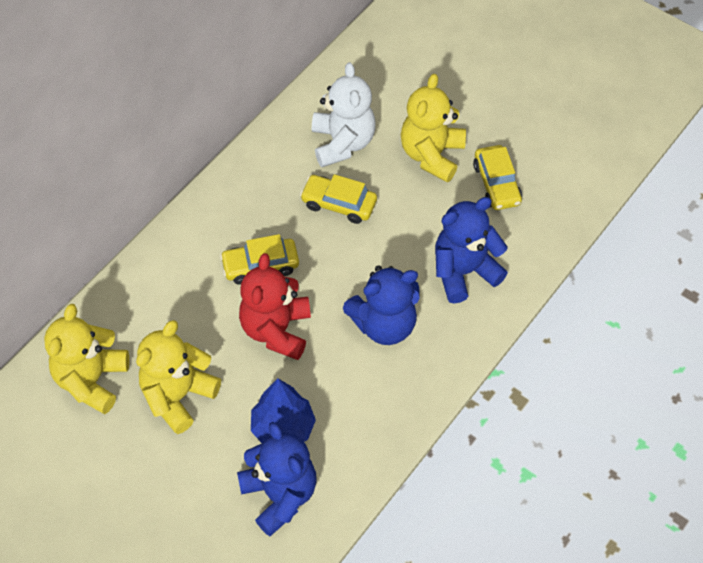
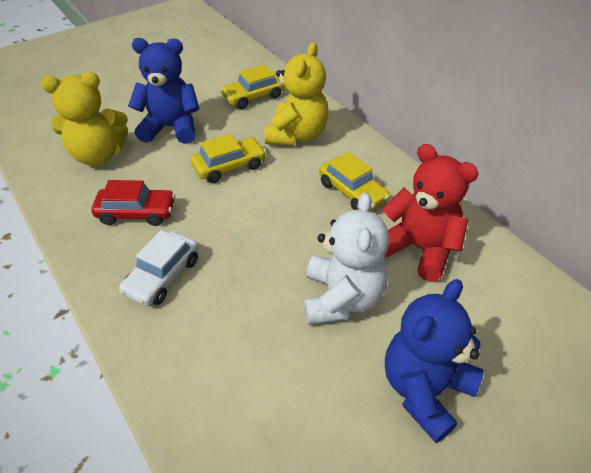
blue teddy bear: 3 -> 2
blue tree: 1 -> 0
red car: 0 -> 1
white car: 0 -> 1
yellow teddy bear: 3 -> 2

